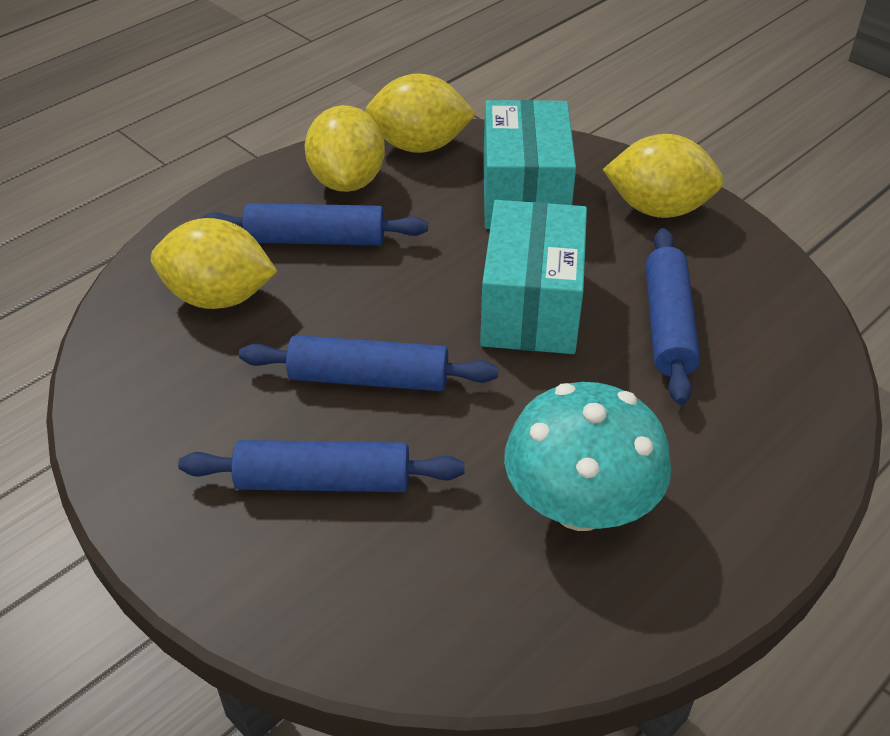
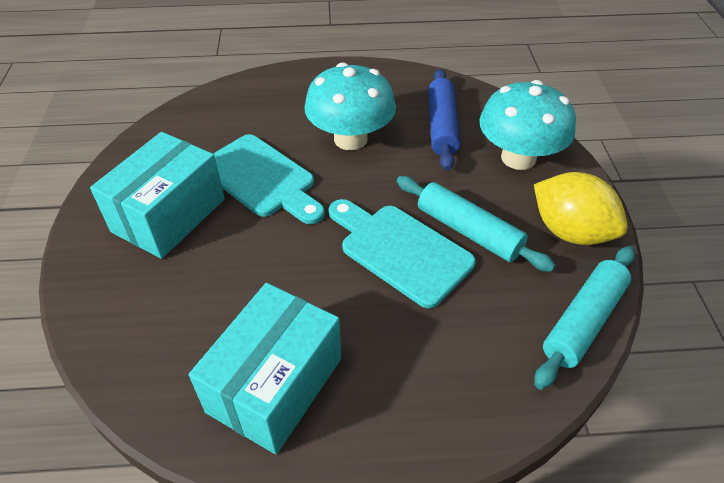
blue rolling pin: 4 -> 1
turquoise cutting board: 0 -> 2
turquoise mushroom: 1 -> 2
turquoise rolling pin: 0 -> 2
yellow lemon: 4 -> 1

